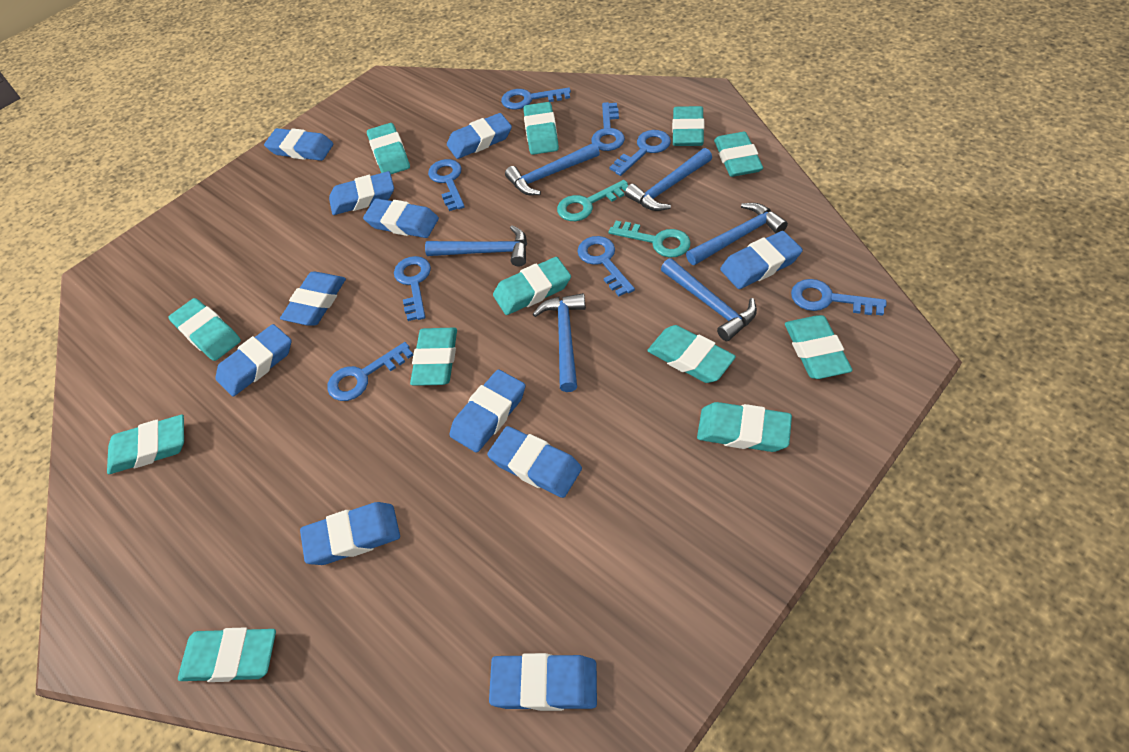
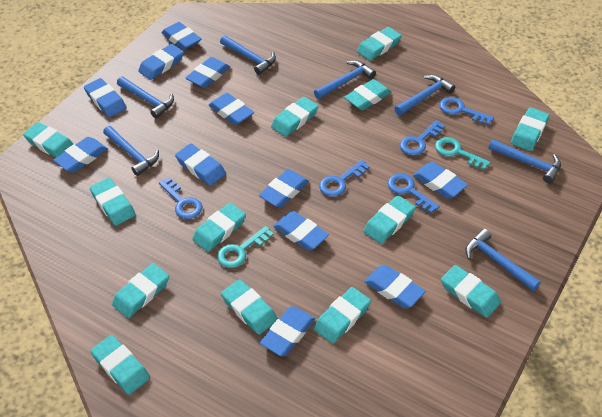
blue eraser: 11 -> 12
blue hammer: 6 -> 7
blue key: 8 -> 5
turquoise eraser: 12 -> 13

